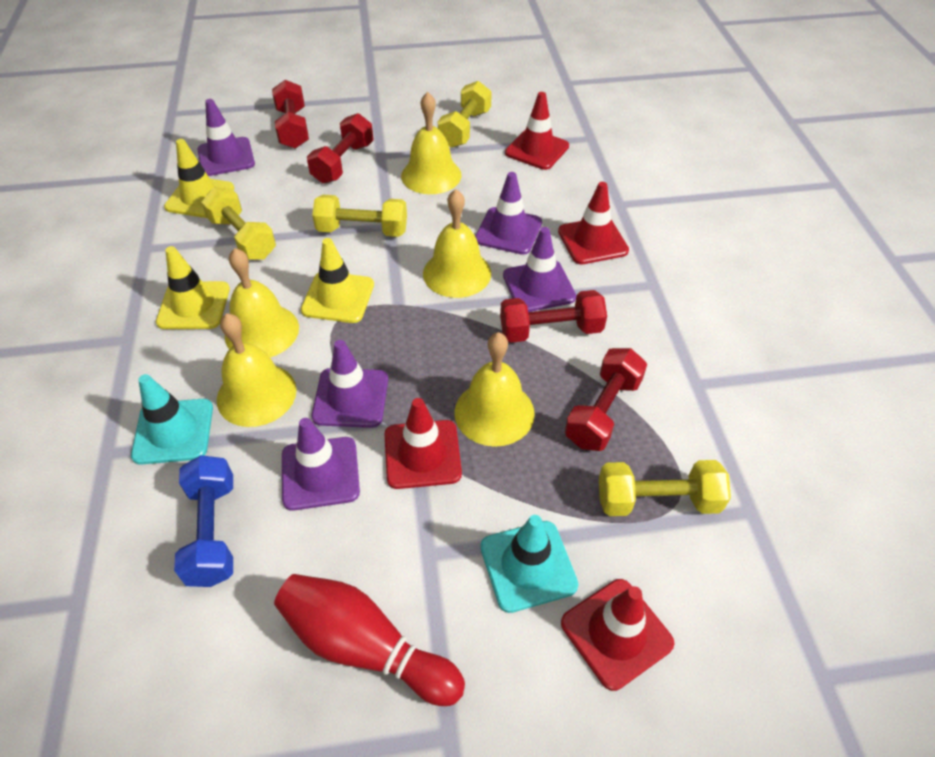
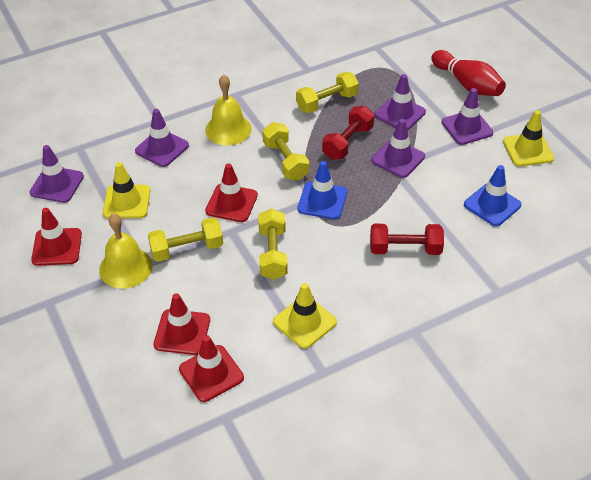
blue dumbbell: 1 -> 0
blue traffic cone: 0 -> 2
red dumbbell: 4 -> 2
turquoise traffic cone: 2 -> 0
yellow bell: 5 -> 2

